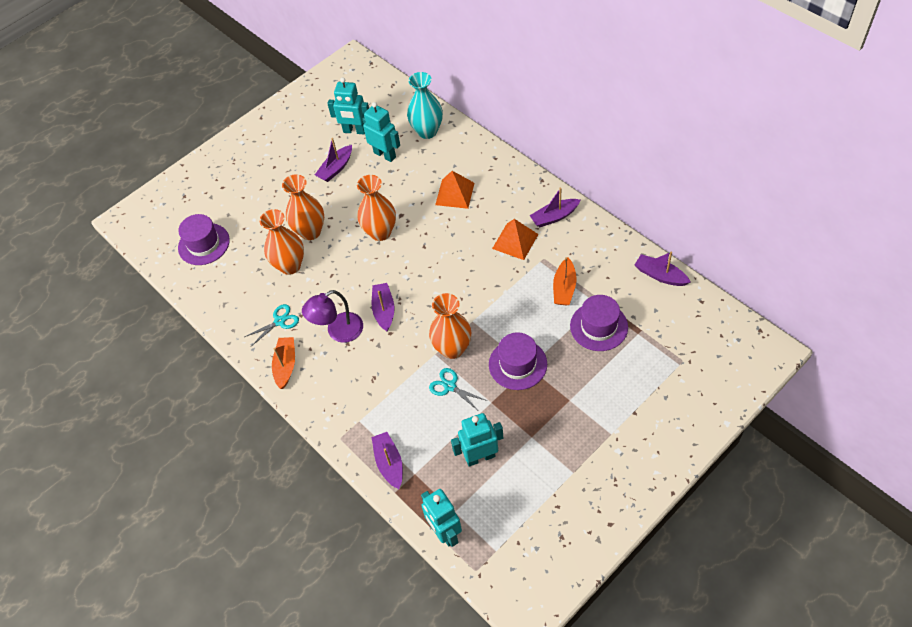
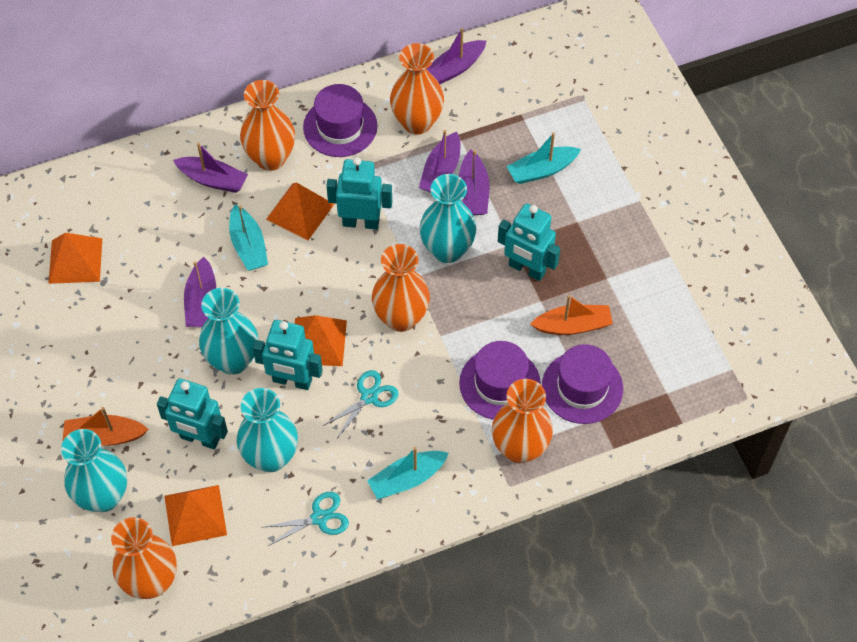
orange pyramid: 2 -> 4
orange vase: 4 -> 5
purple lamp: 1 -> 0
turquoise boat: 0 -> 3
turquoise vase: 1 -> 4

